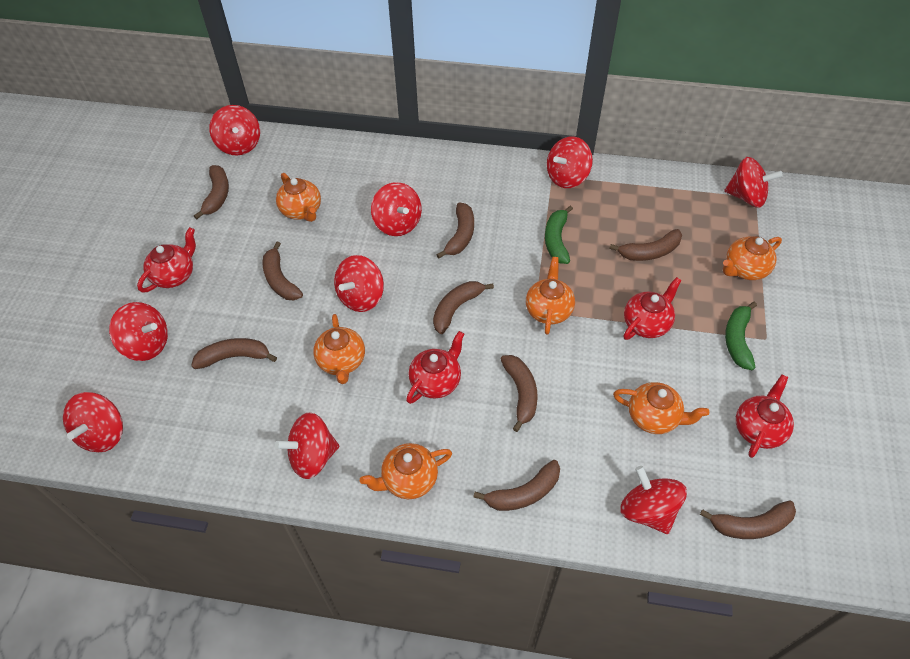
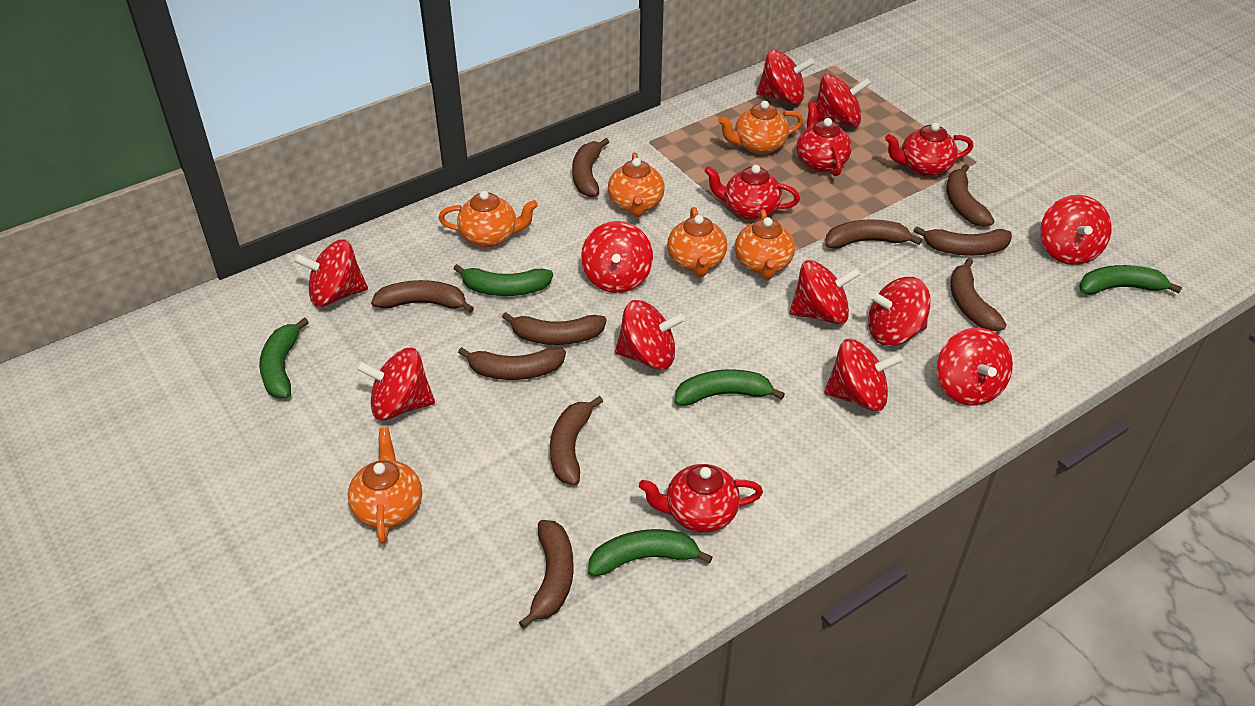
brown banana: 9 -> 10
green banana: 2 -> 5
red spinning top: 9 -> 11

